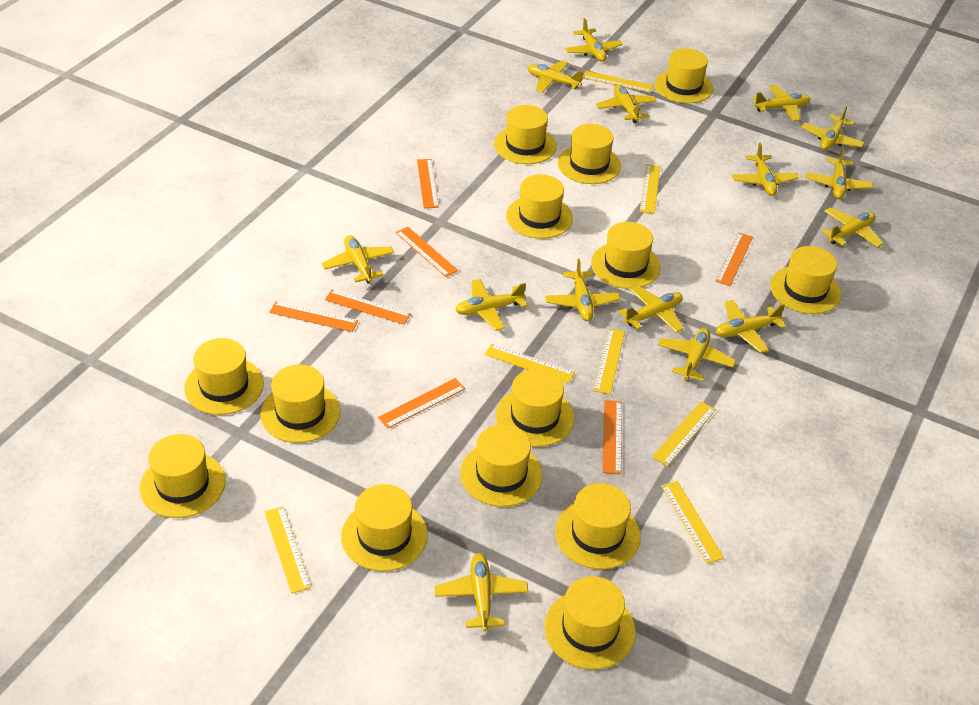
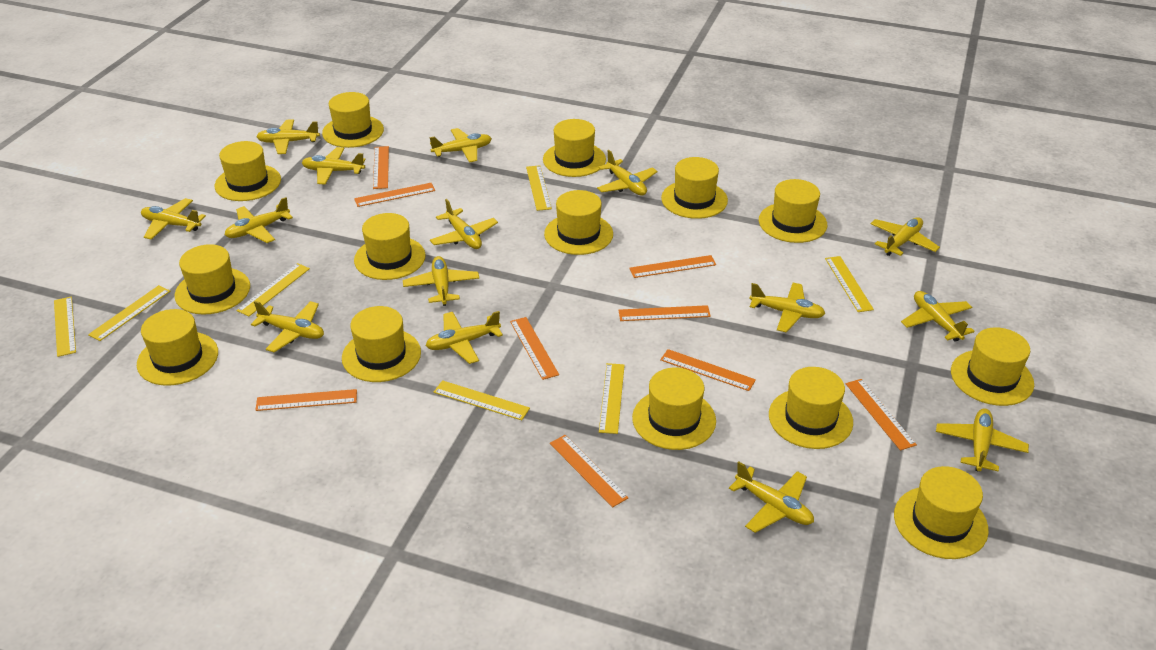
orange ruler: 7 -> 9

